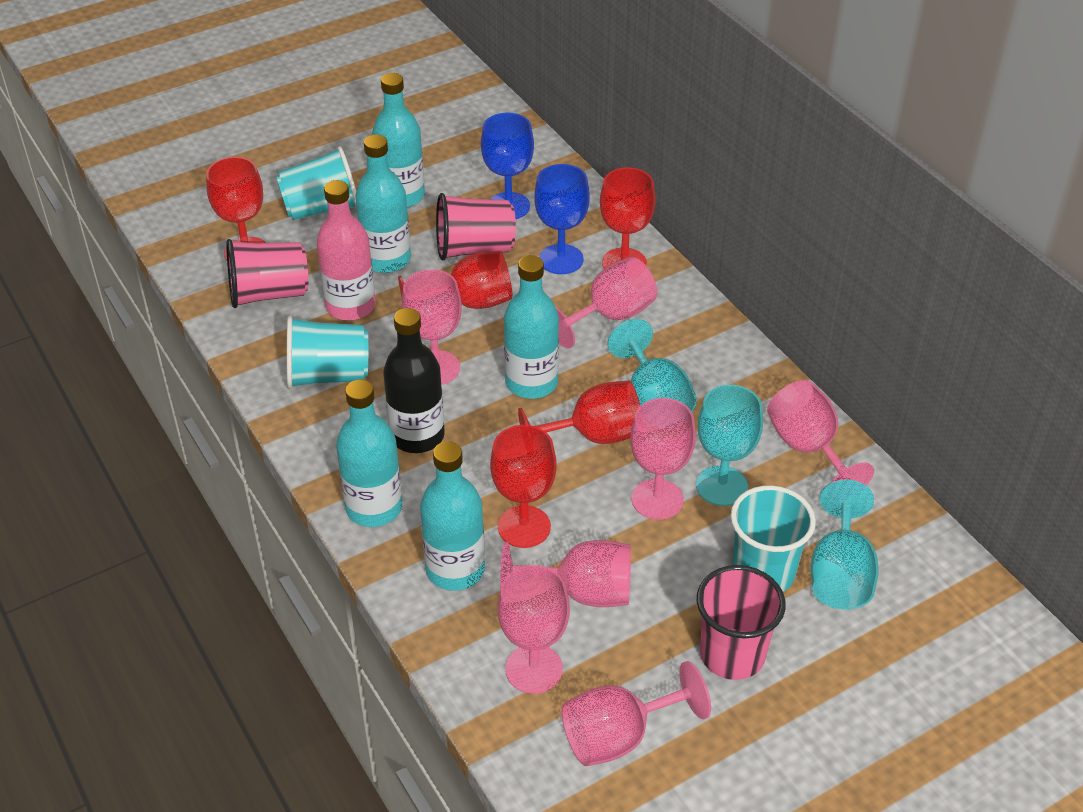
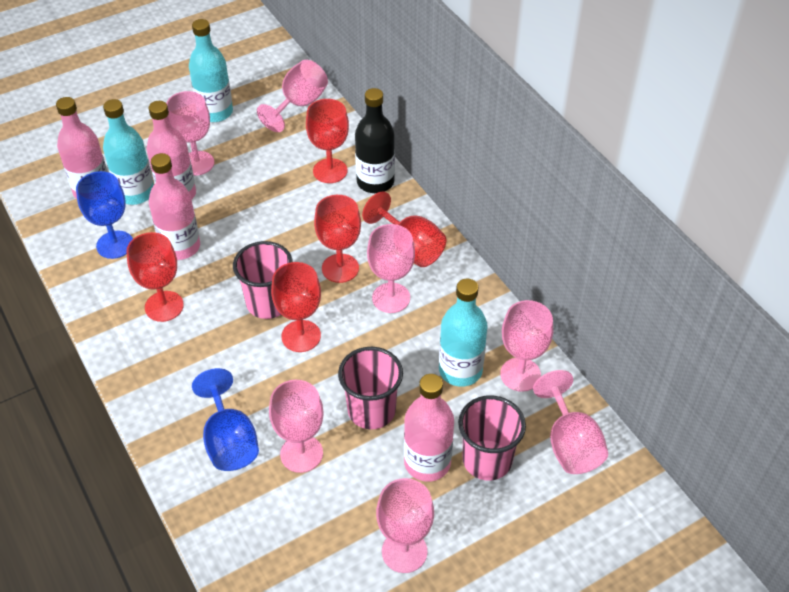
pink bottle: 1 -> 4
turquoise bottle: 5 -> 3
turquoise cup: 3 -> 0
turquoise goblet: 3 -> 0

